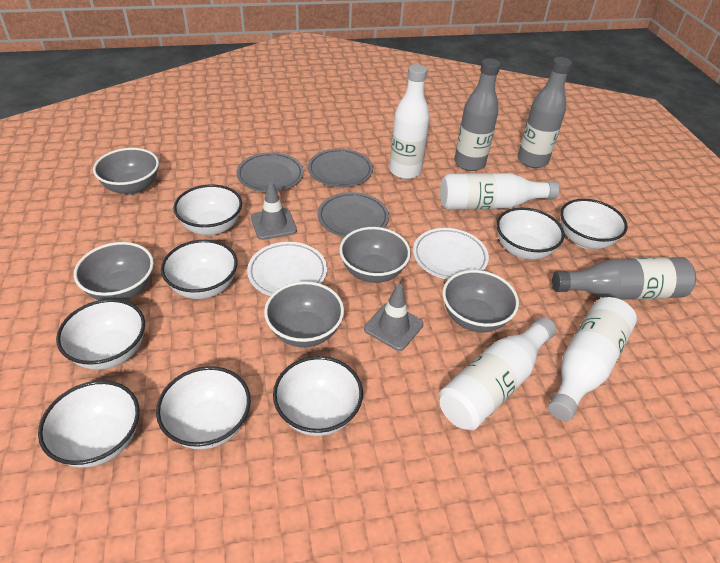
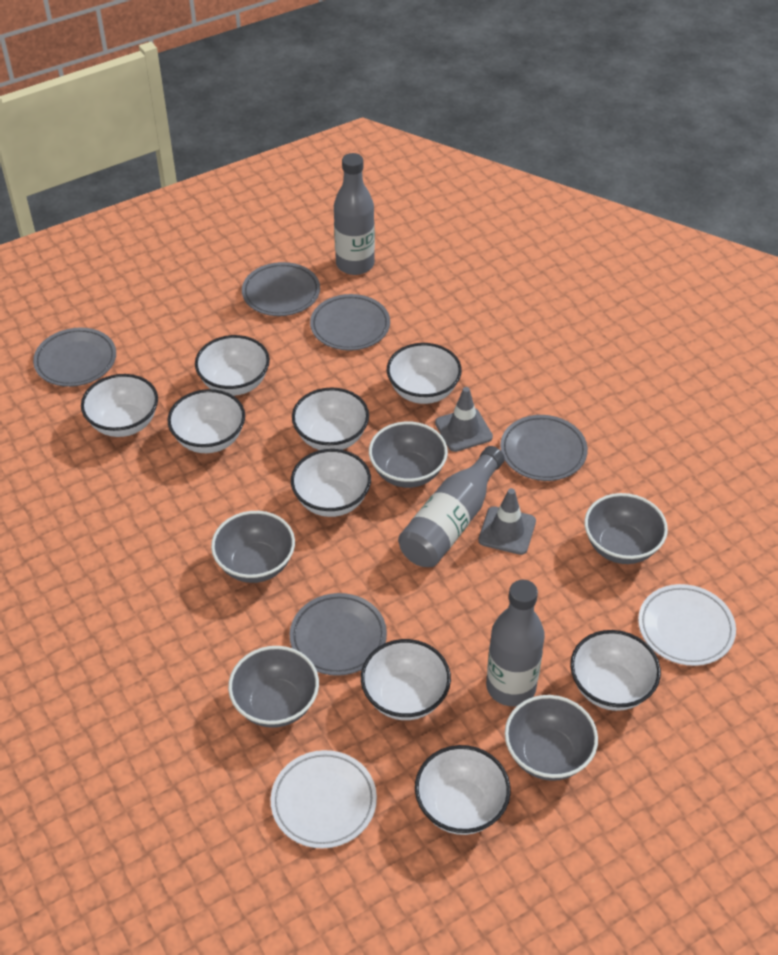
grey plate: 3 -> 5
white bottle: 4 -> 0
white bowl: 8 -> 9

